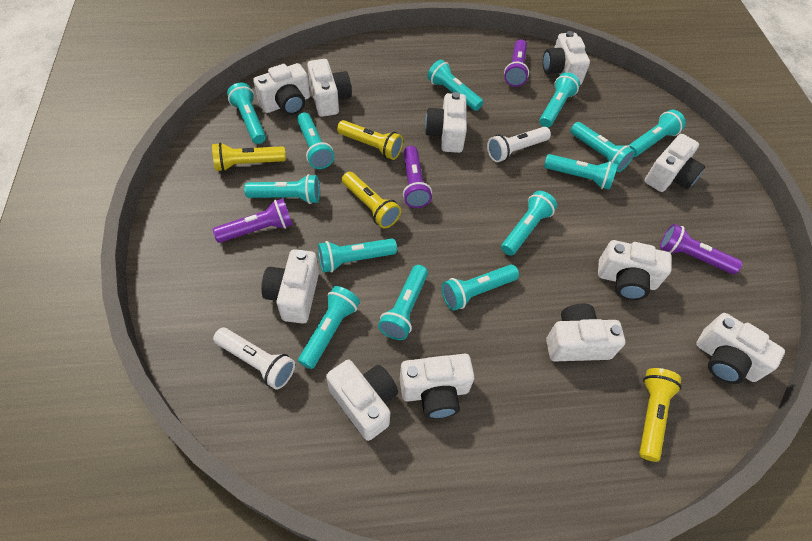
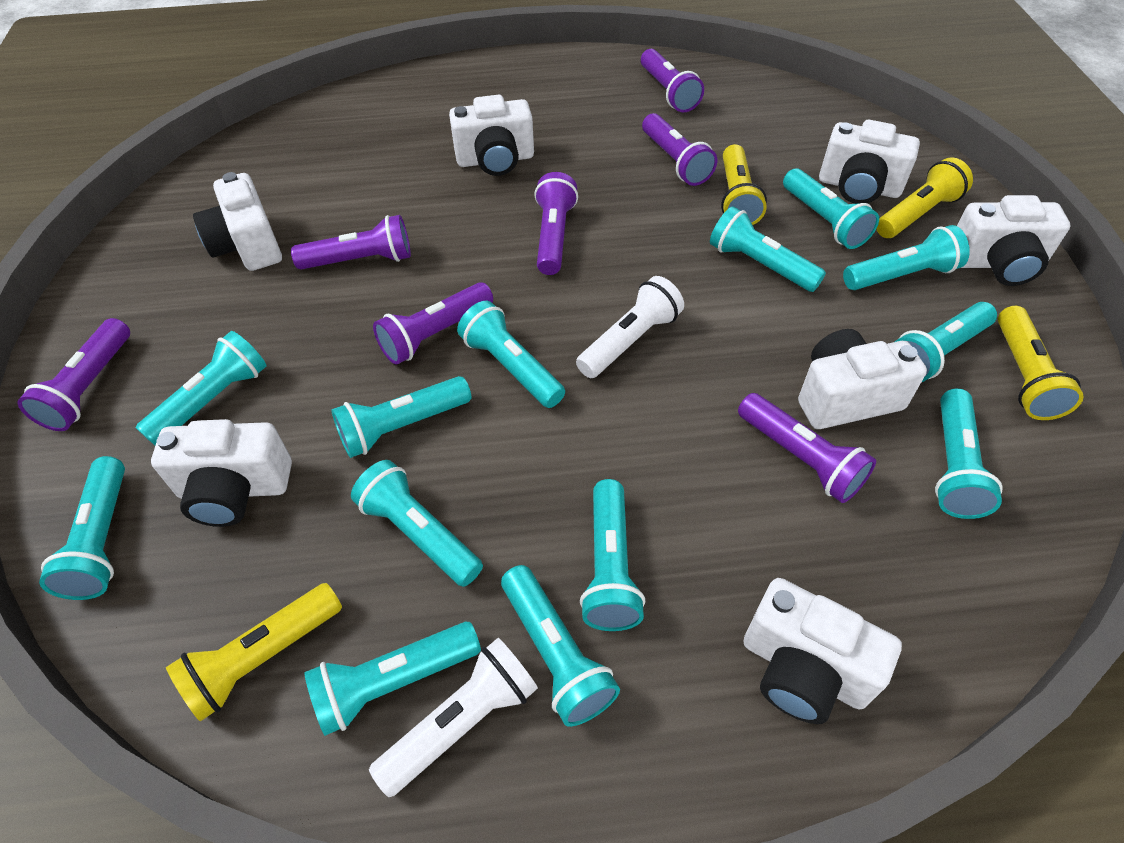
purple flashlight: 4 -> 7
white camera: 11 -> 7

